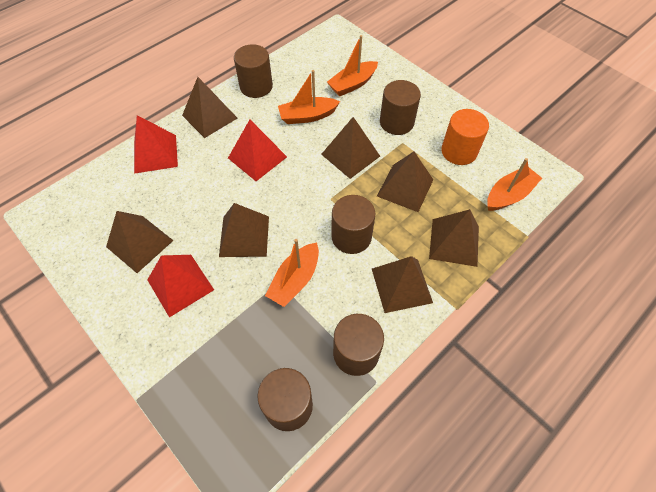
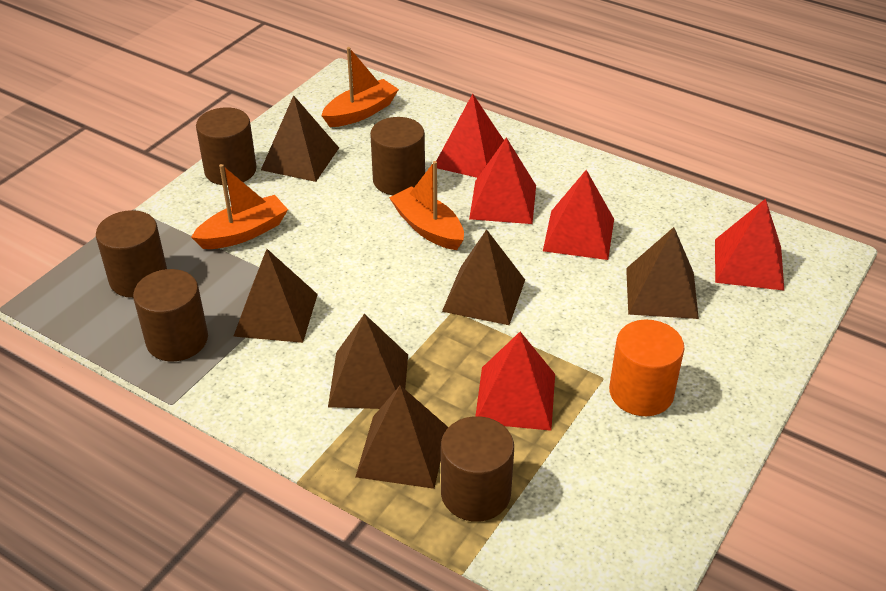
brown pyramid: 7 -> 6
orange boat: 4 -> 3
red pyramid: 3 -> 5

